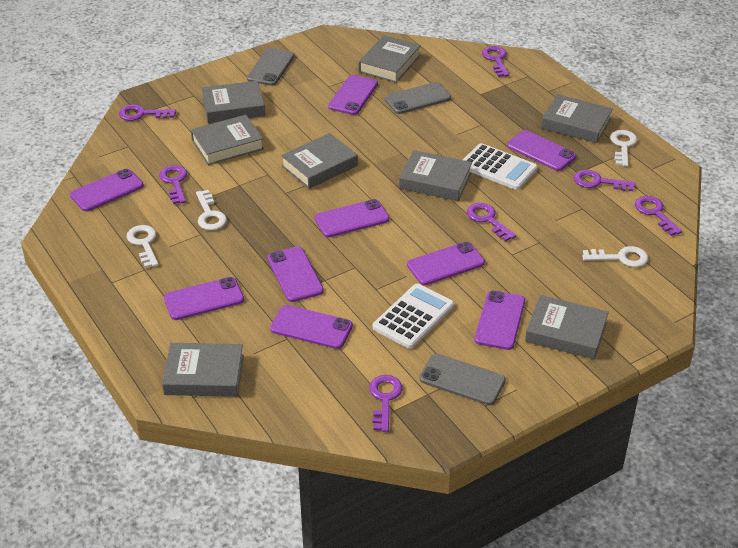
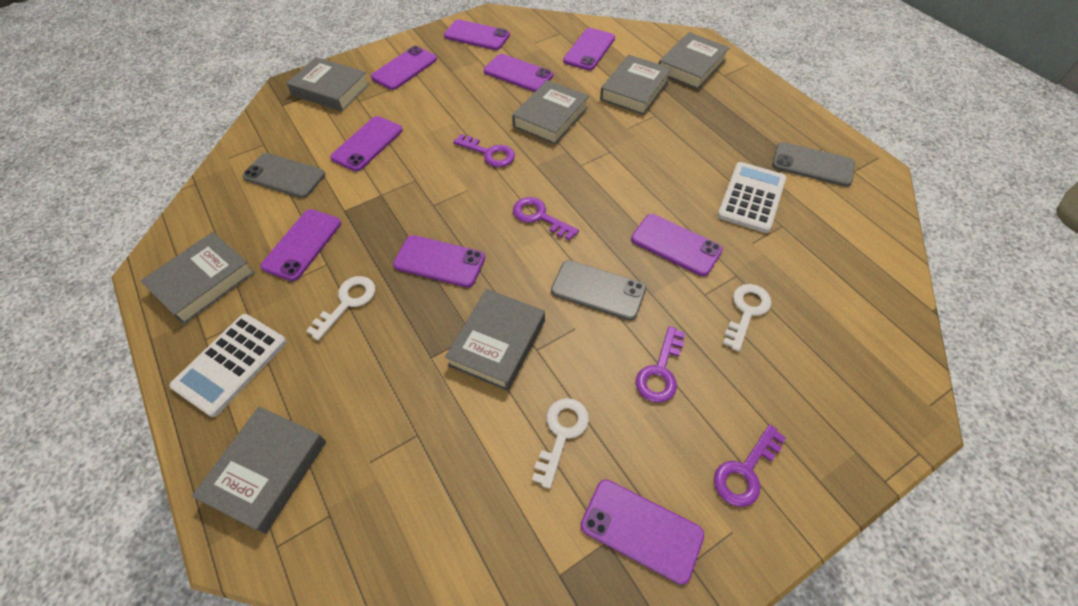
grey book: 8 -> 7
purple key: 7 -> 4
white key: 4 -> 3

